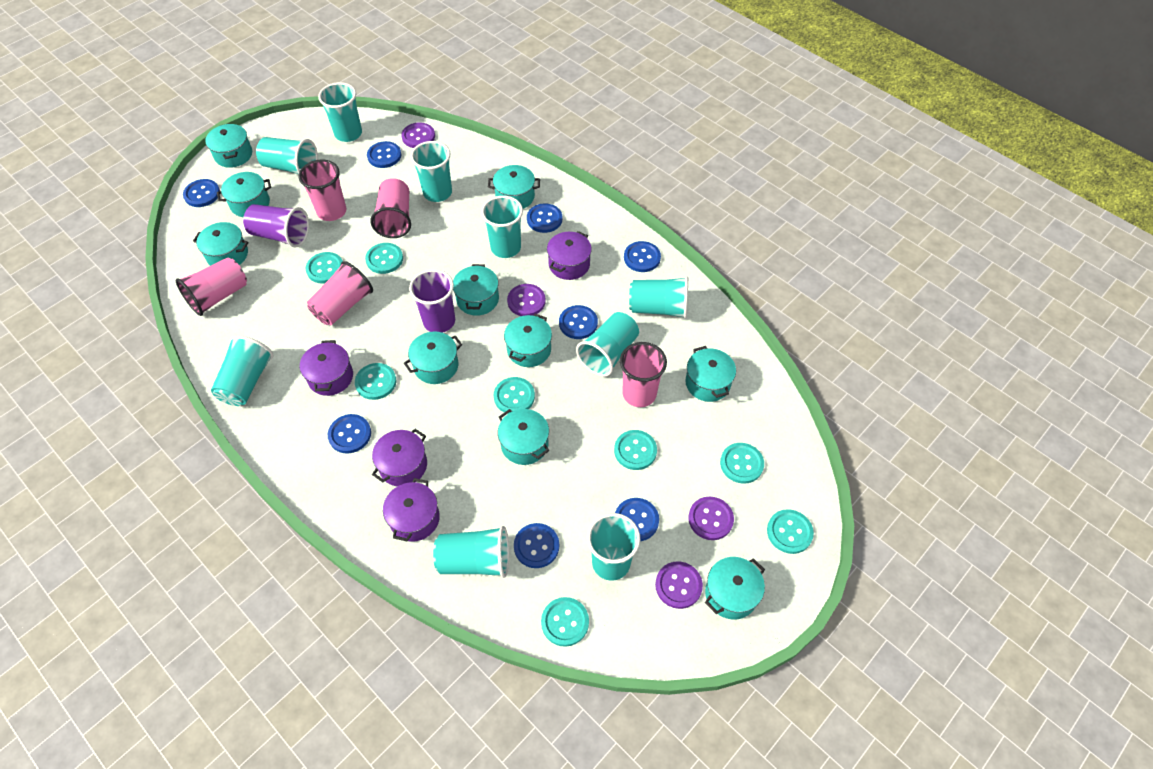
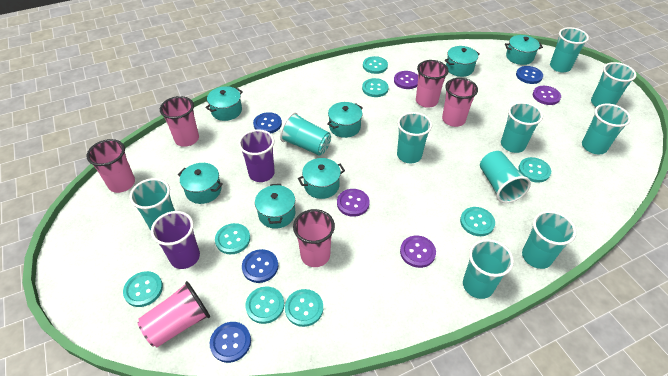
blue button: 8 -> 4
pink cup: 5 -> 6
purple pot: 4 -> 0
turquoise cup: 9 -> 10
turquoise pot: 10 -> 7

